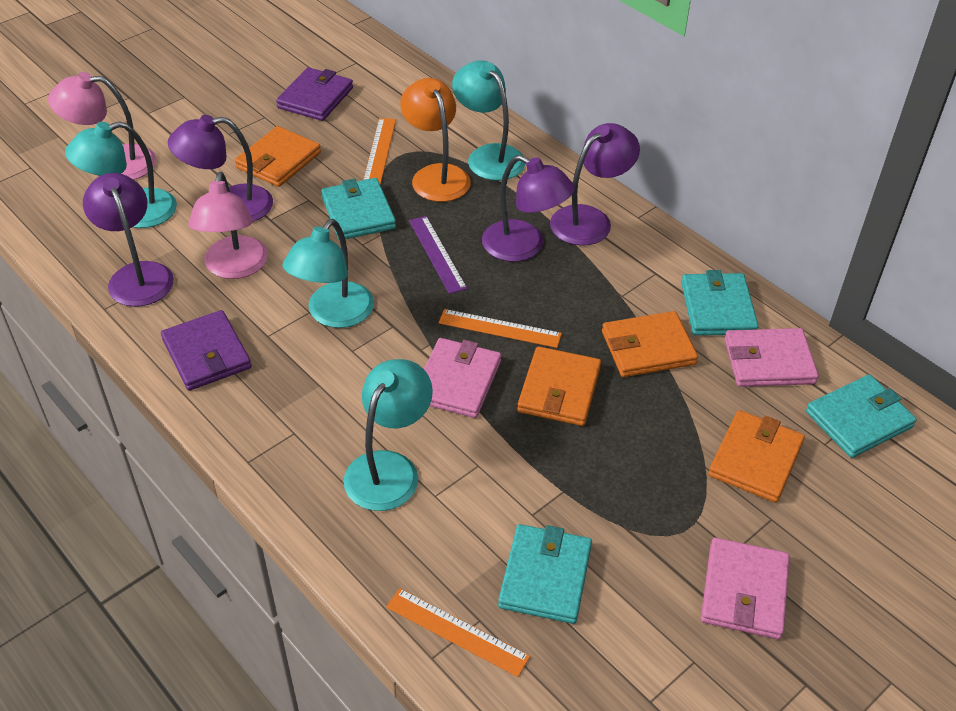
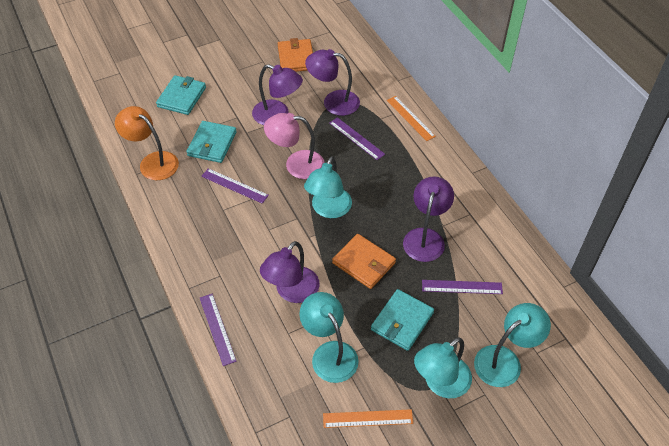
orange ruler: 3 -> 2
orange wallet: 4 -> 2
pink lamp: 2 -> 1
pink wallet: 3 -> 0
purple ruler: 1 -> 4
purple wallet: 2 -> 0
turquoise wallet: 4 -> 3

